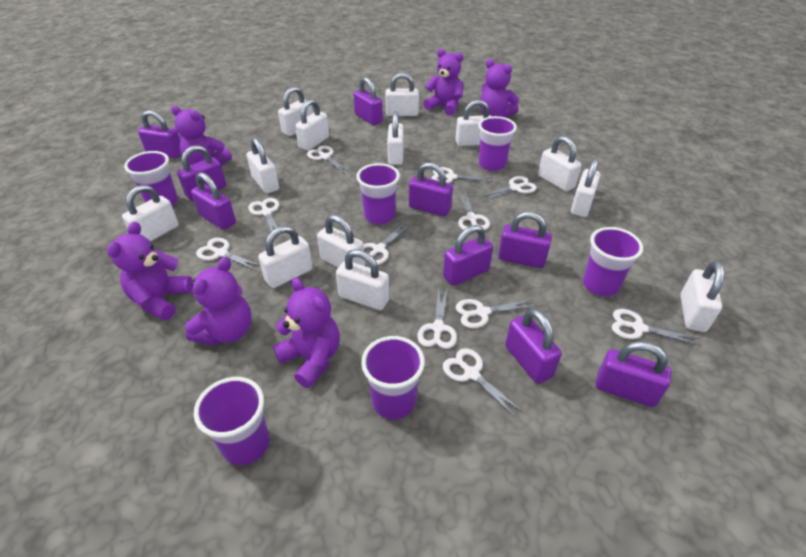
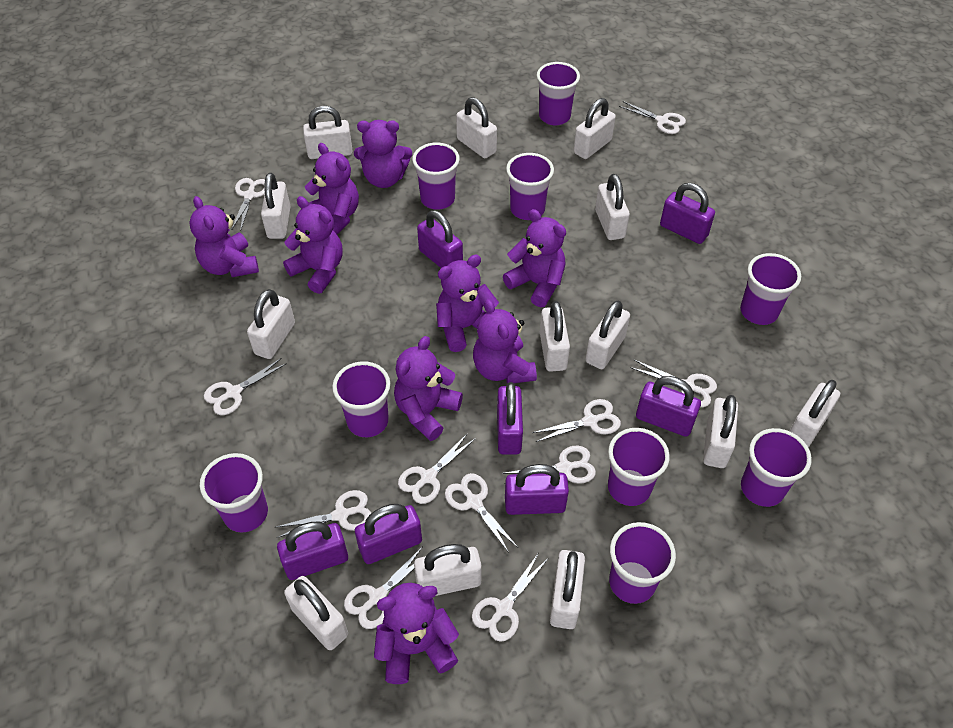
purple cup: 6 -> 9
purple padlock: 9 -> 7
purple teddy bear: 6 -> 9

